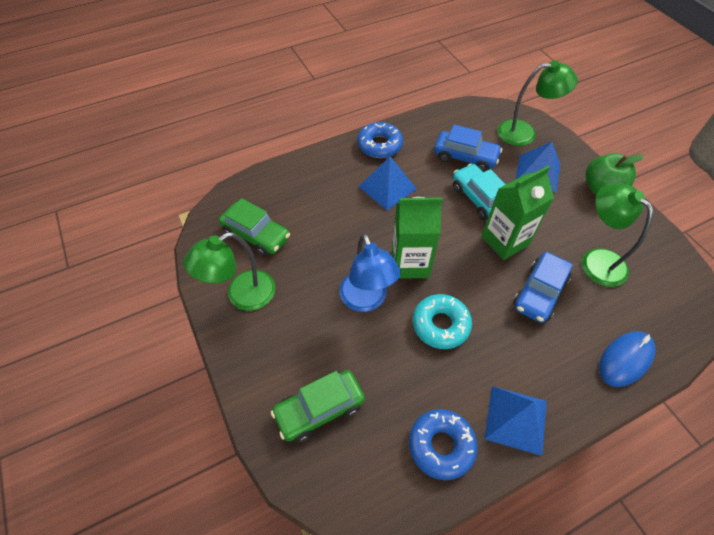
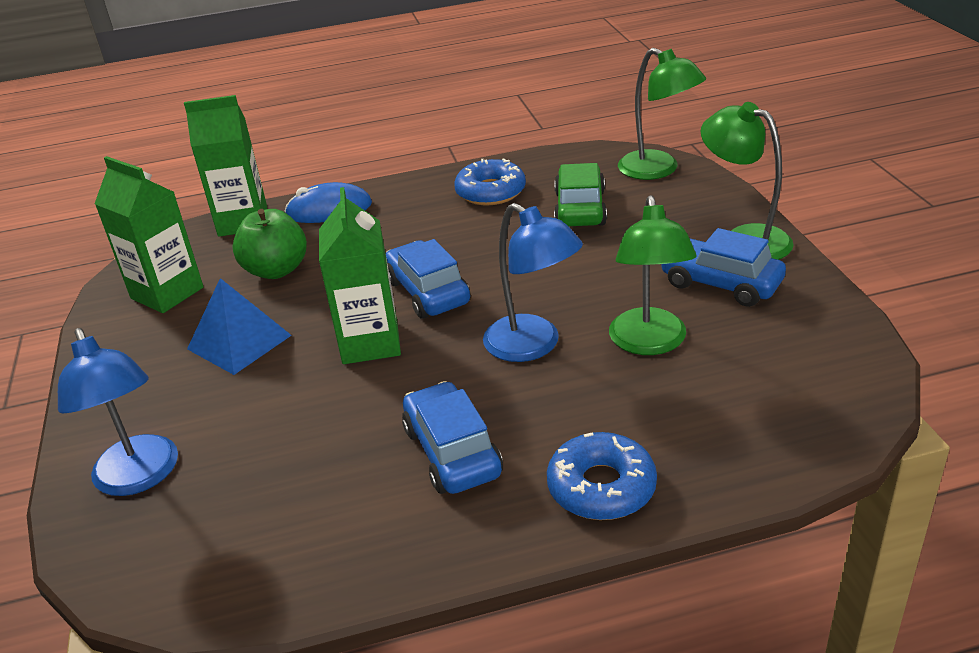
blue car: 2 -> 3
blue lamp: 1 -> 2
blue pyramid: 3 -> 1
green car: 2 -> 1
green carton: 2 -> 3
turquoise car: 1 -> 0
turquoise donut: 1 -> 0

